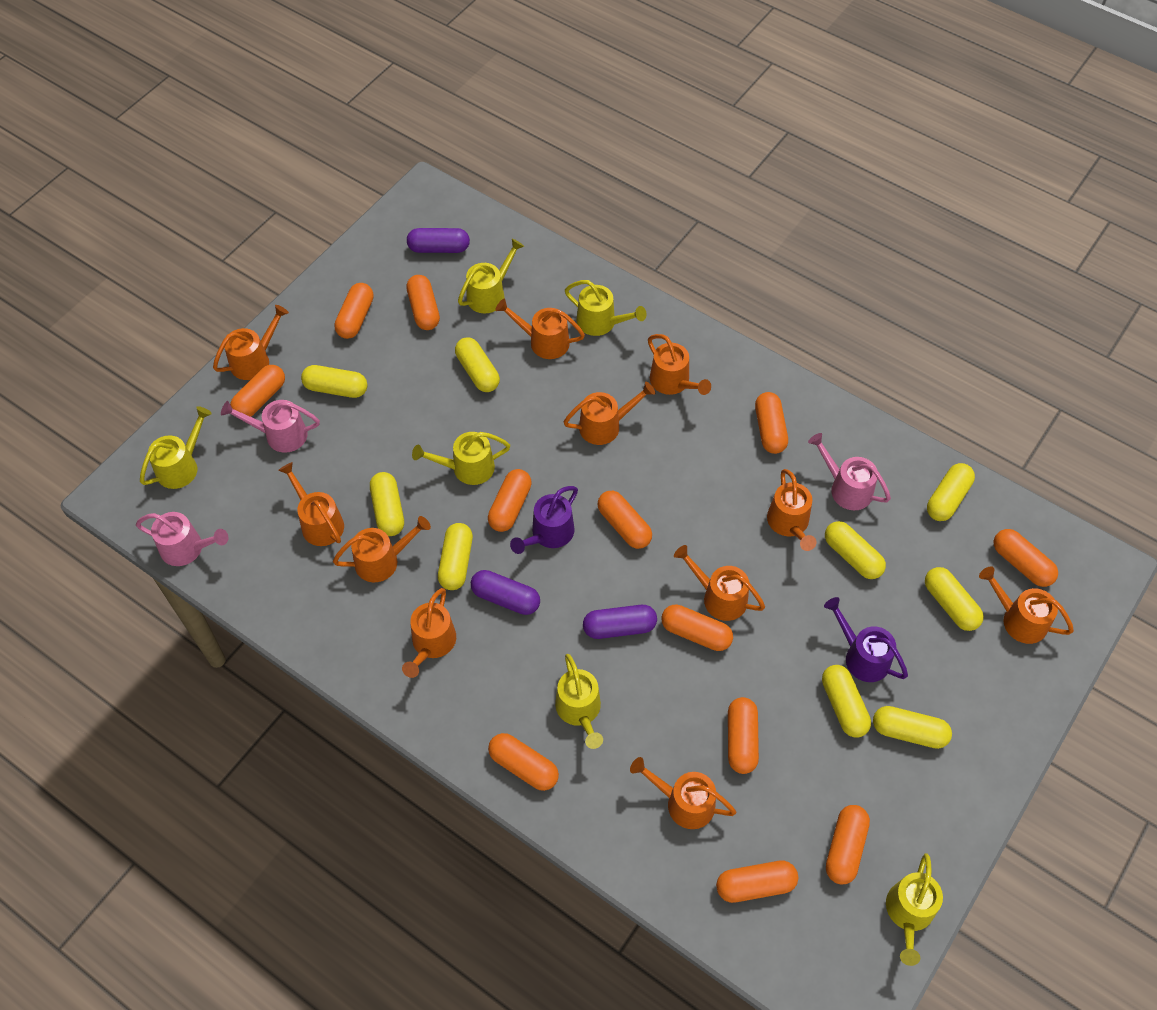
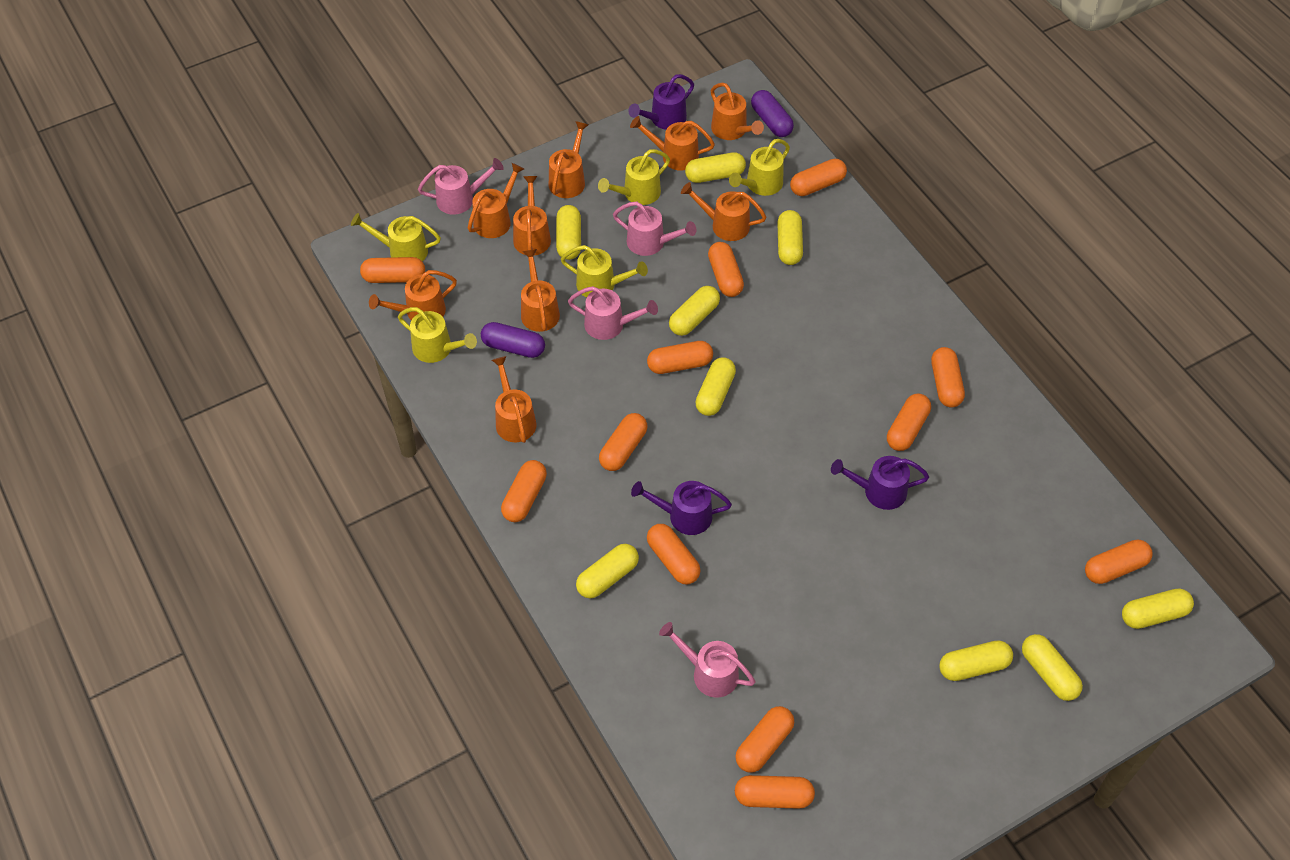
orange watering can: 11 -> 9
pink watering can: 3 -> 4
purple capsule: 3 -> 2
purple watering can: 2 -> 3
yellow watering can: 6 -> 5

